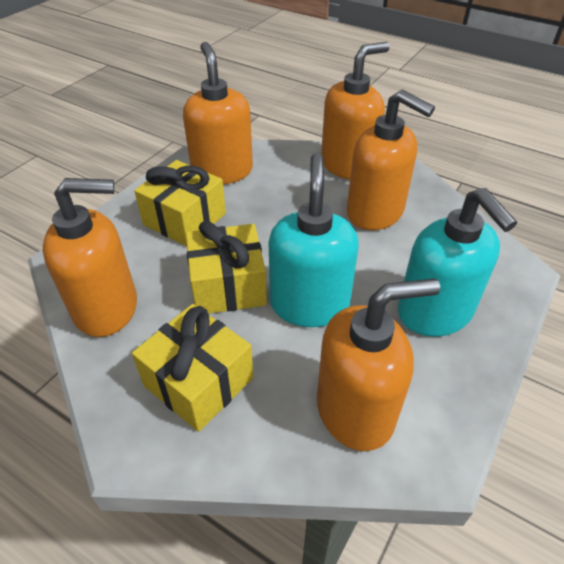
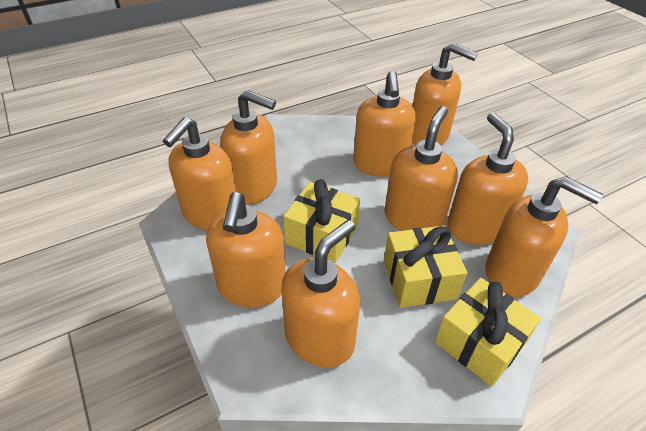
orange soap dispenser: 5 -> 9
turquoise soap dispenser: 2 -> 0

